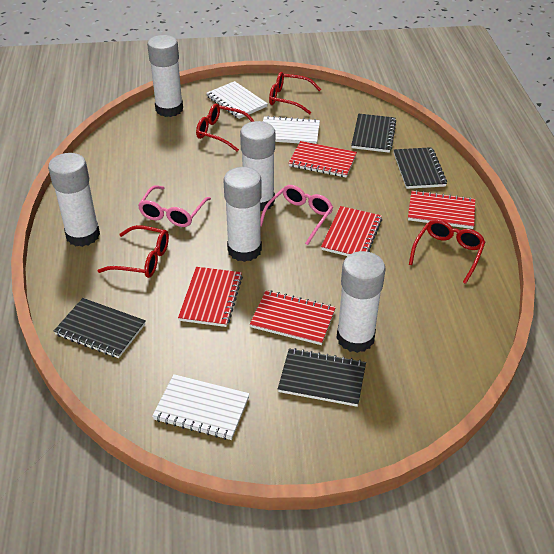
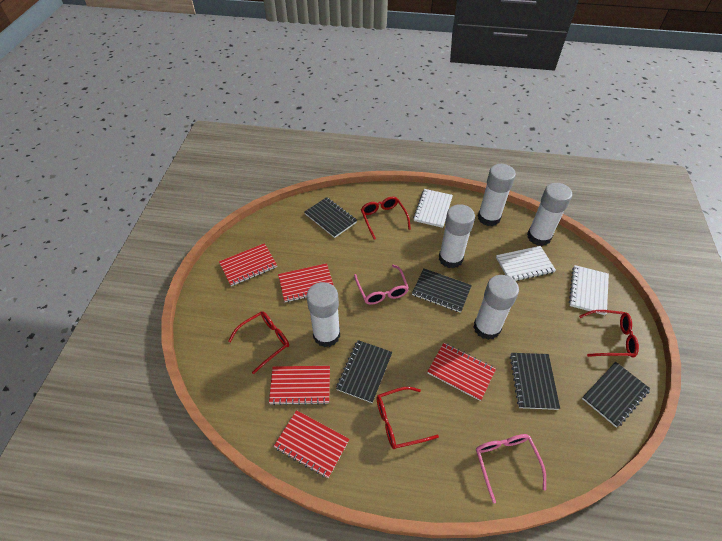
black notebook: 4 -> 5

